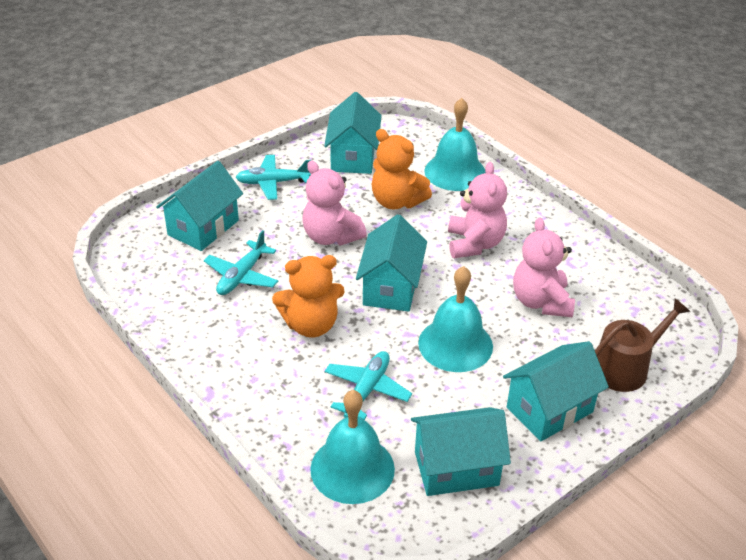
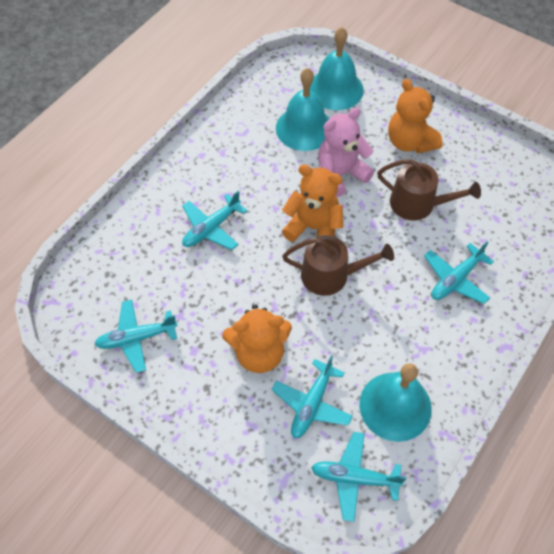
brown watering can: 1 -> 2
orange teddy bear: 2 -> 3
pink teddy bear: 3 -> 1
turquoise house: 5 -> 0
turquoise plane: 3 -> 5

